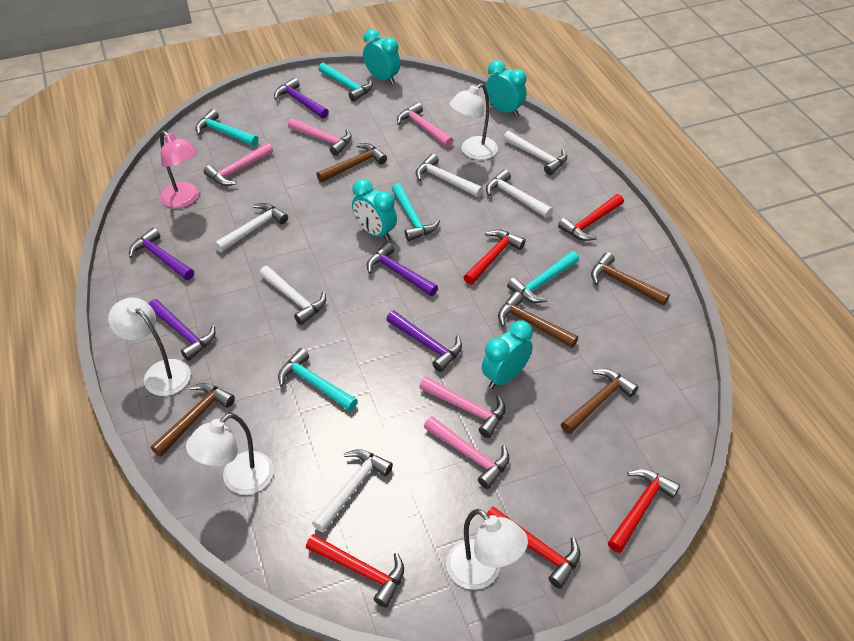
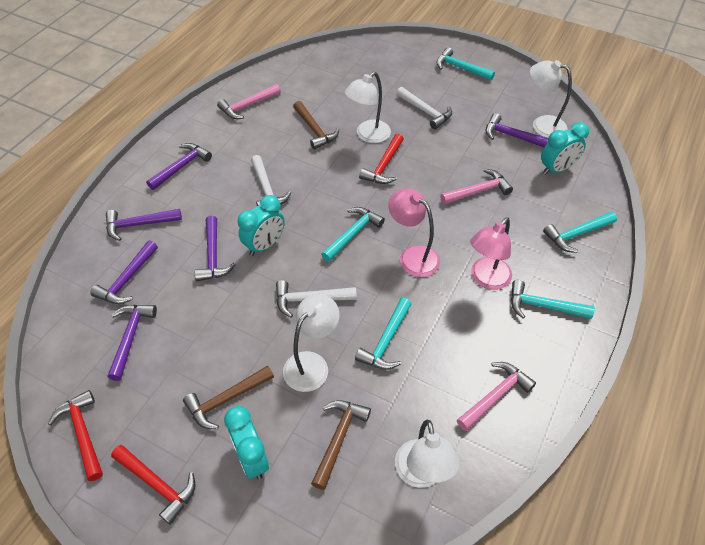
brown hammer: 5 -> 3
pink hammer: 5 -> 3
pink lamp: 1 -> 2
purple hammer: 5 -> 6
red hammer: 5 -> 3
turquoise clock: 4 -> 3
white hammer: 6 -> 3

